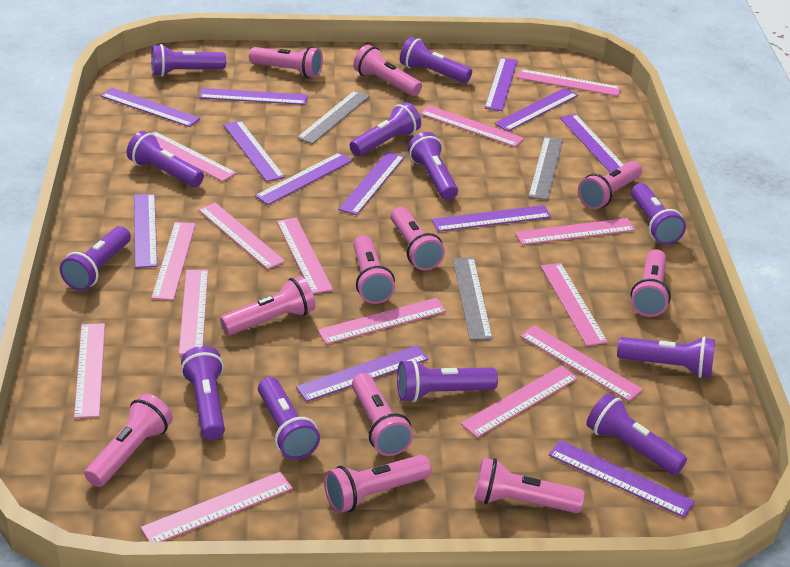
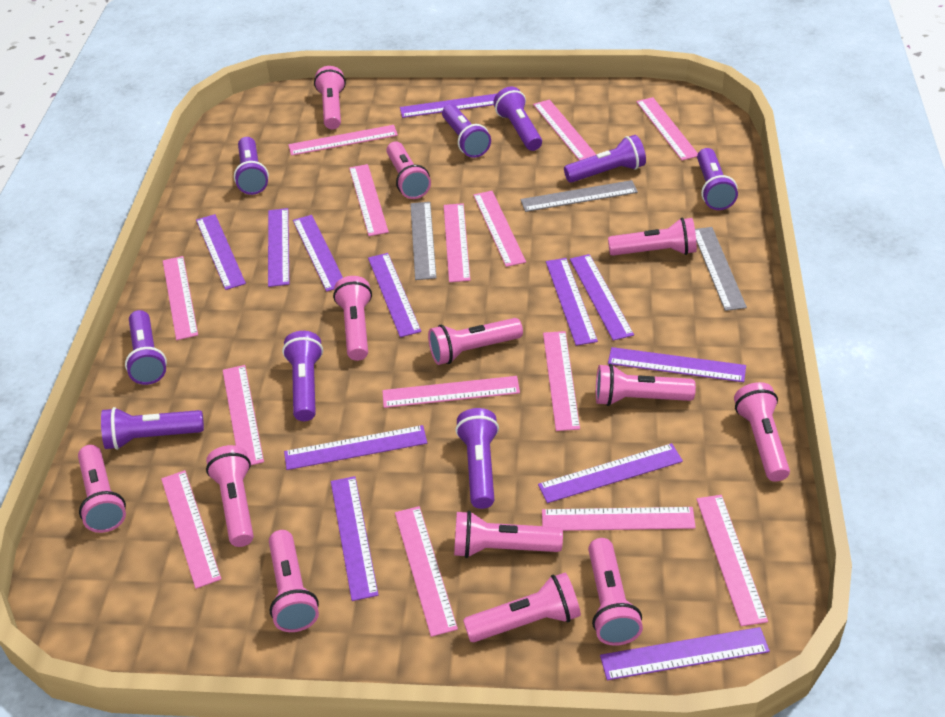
pink flashlight: 11 -> 13
purple flashlight: 12 -> 9

